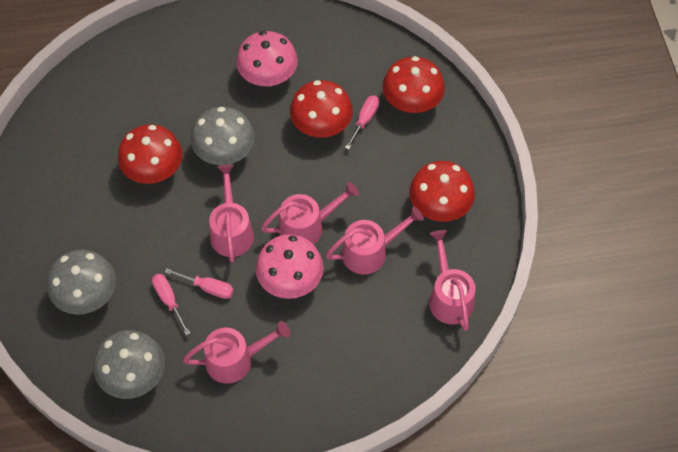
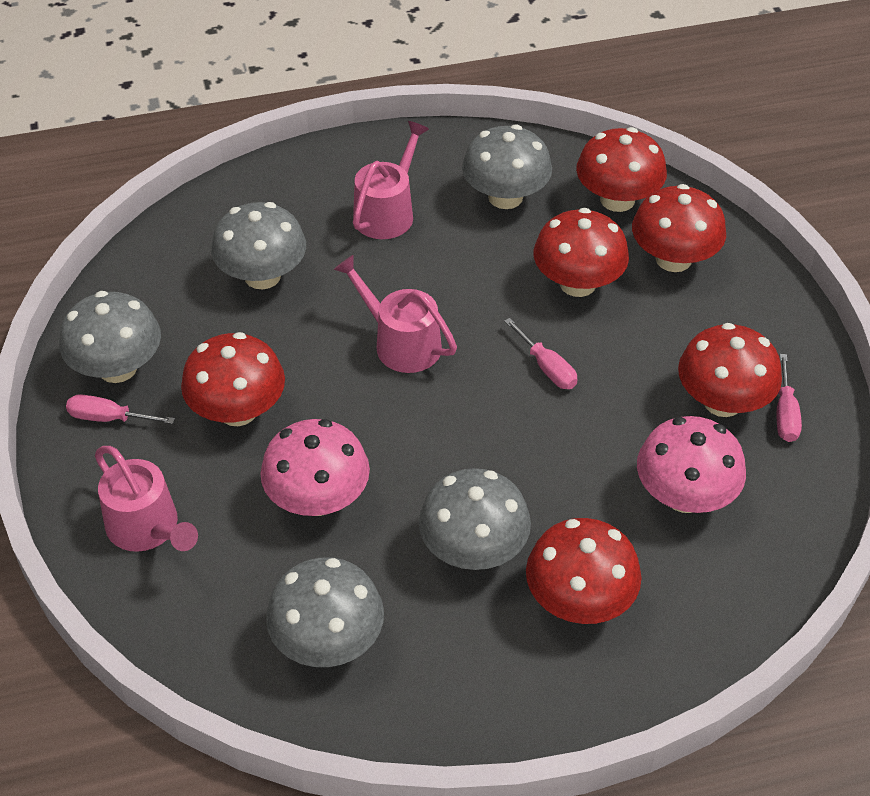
grey mushroom: 3 -> 5
pink watering can: 5 -> 3
red mushroom: 4 -> 6

